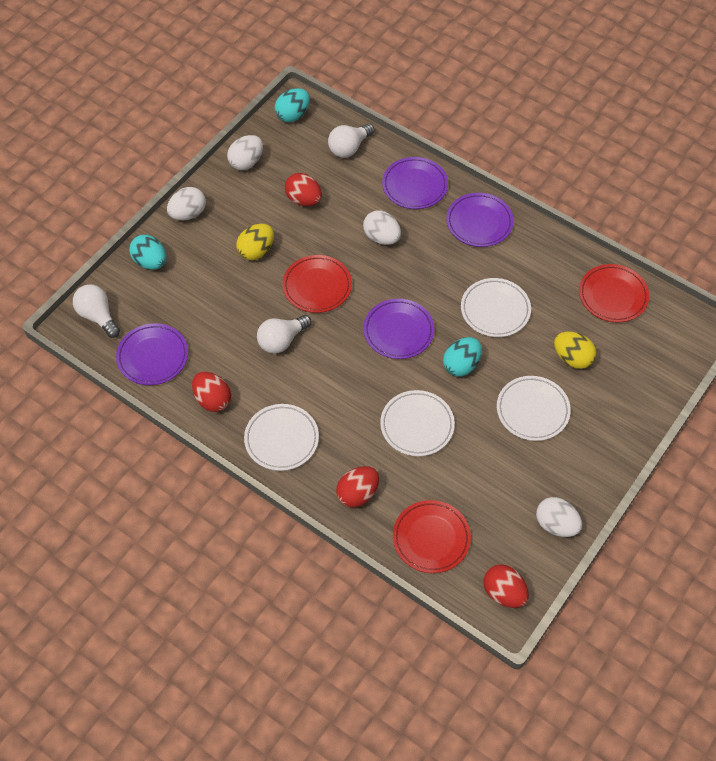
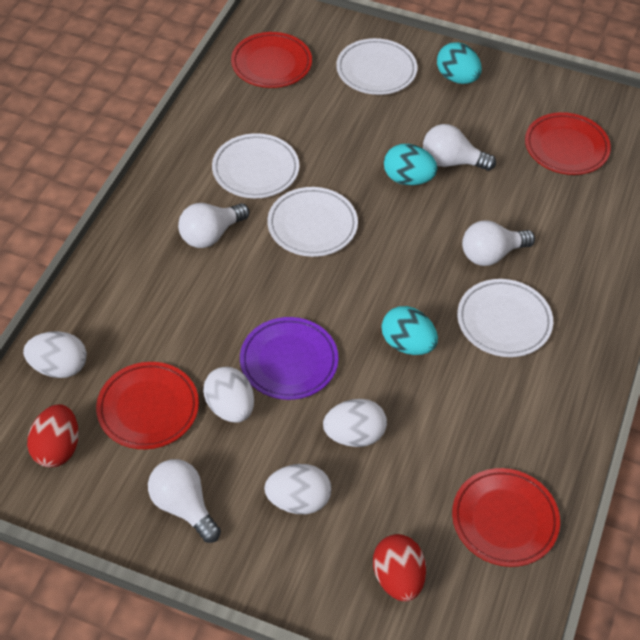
purple plate: 4 -> 1
red egg: 4 -> 2
red plate: 3 -> 4
white light bulb: 3 -> 4
yellow egg: 2 -> 0

